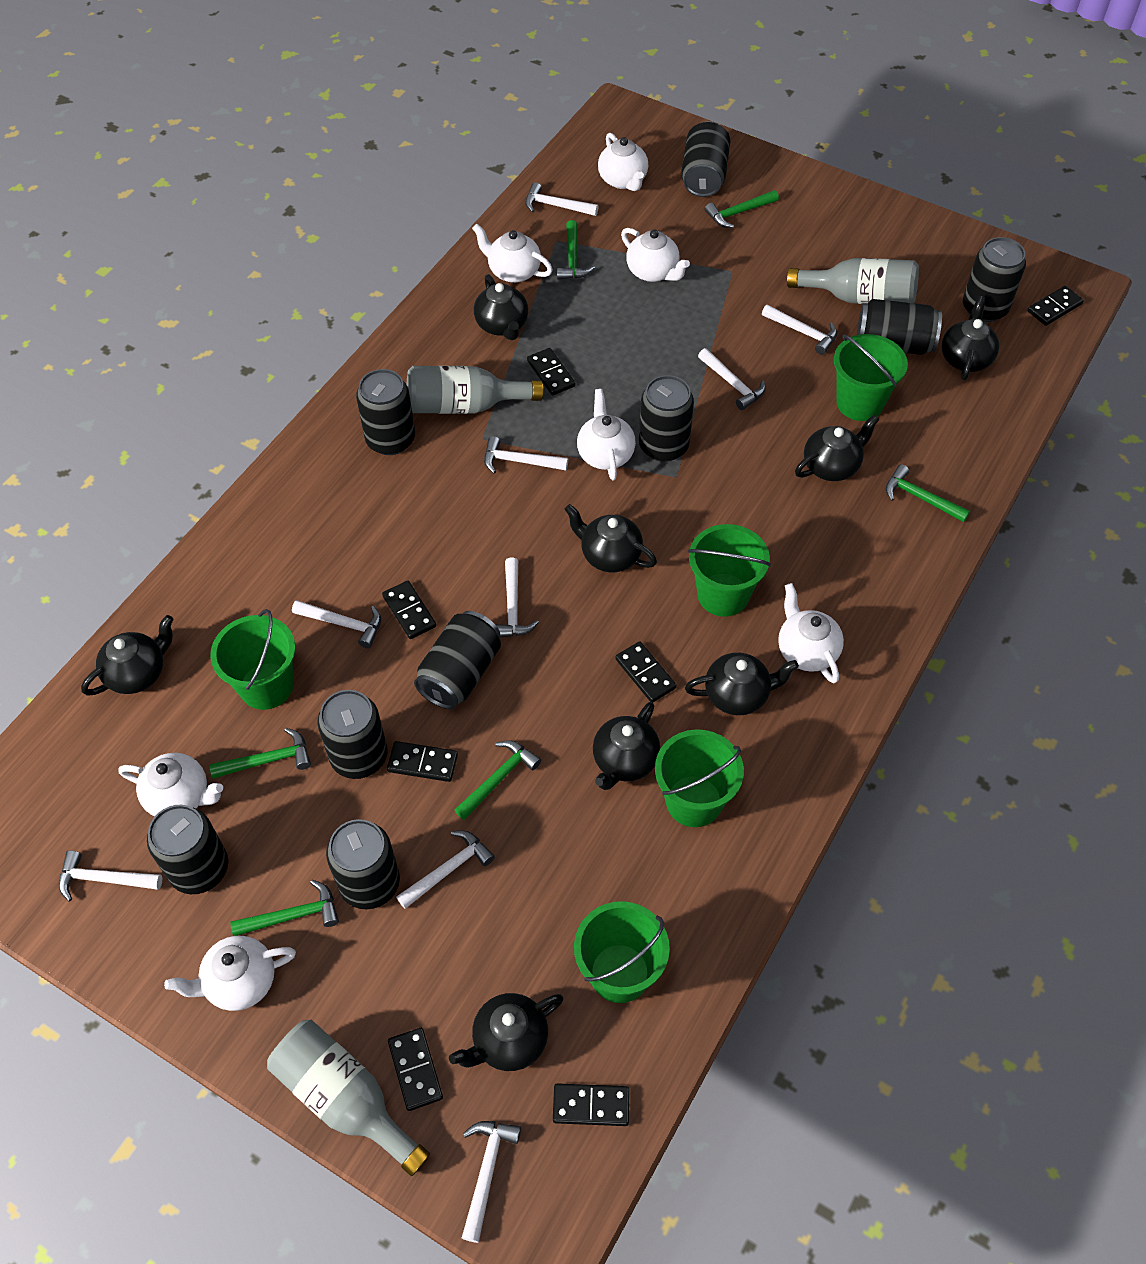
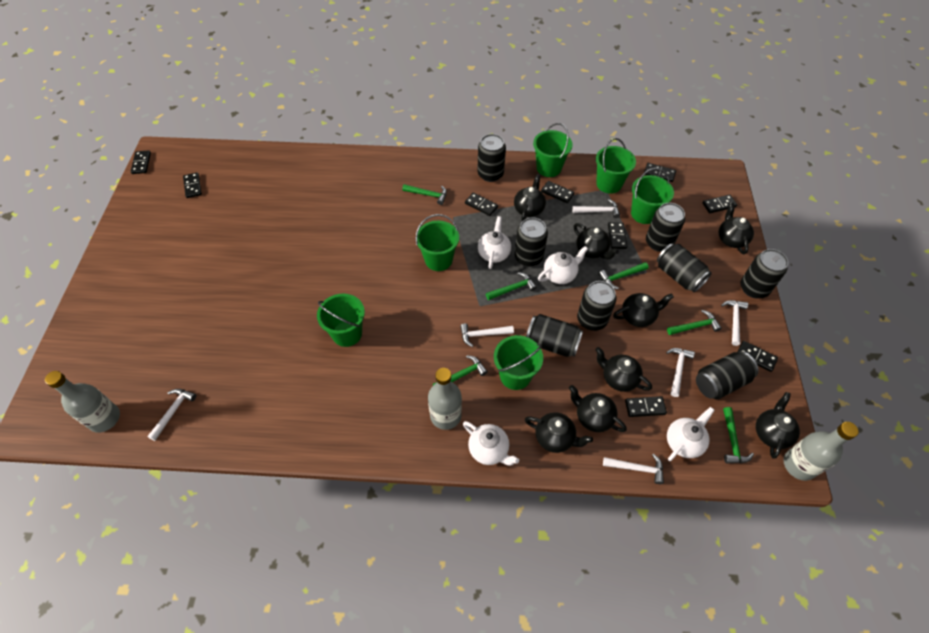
black can: 9 -> 8
black domino: 7 -> 9
green bucket: 5 -> 6
white hammer: 9 -> 6
white teapot: 7 -> 4

